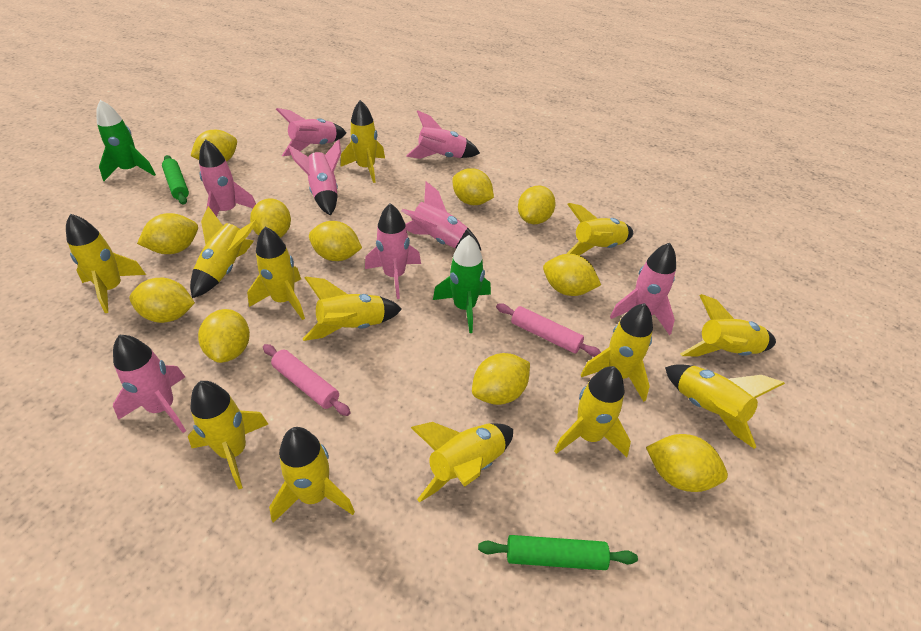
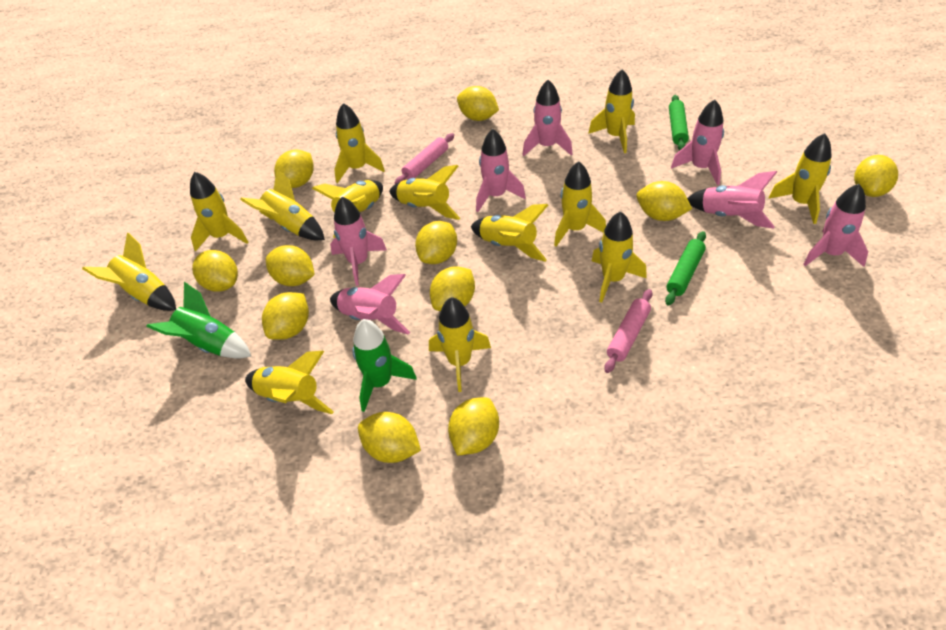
pink rocket: 8 -> 7

